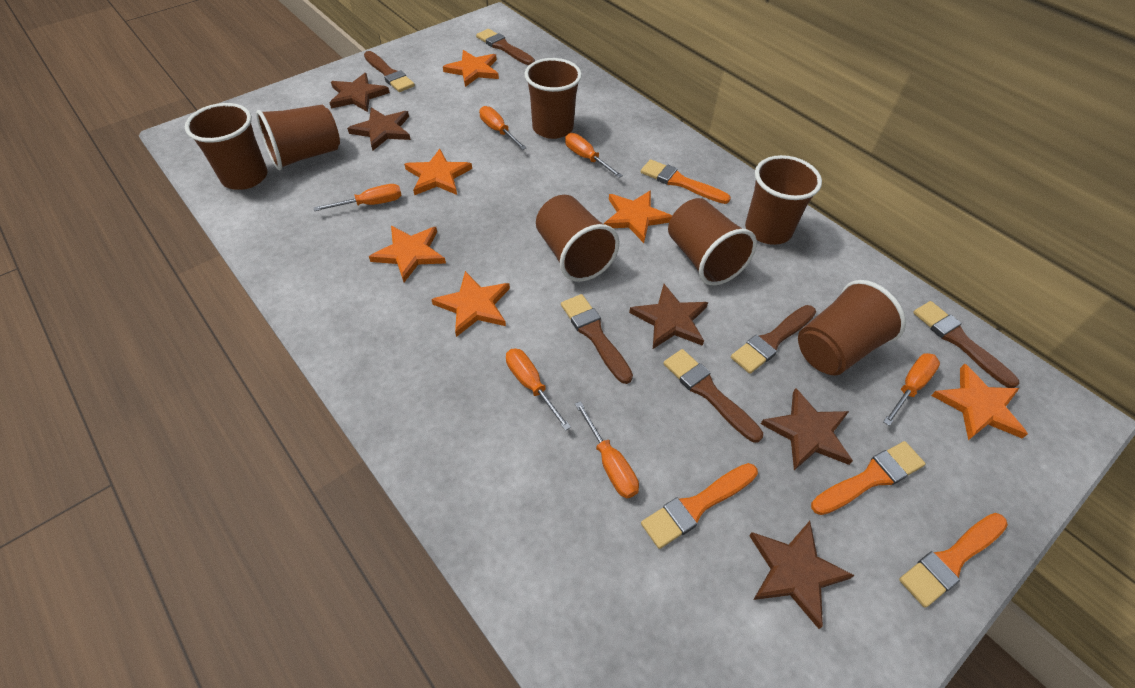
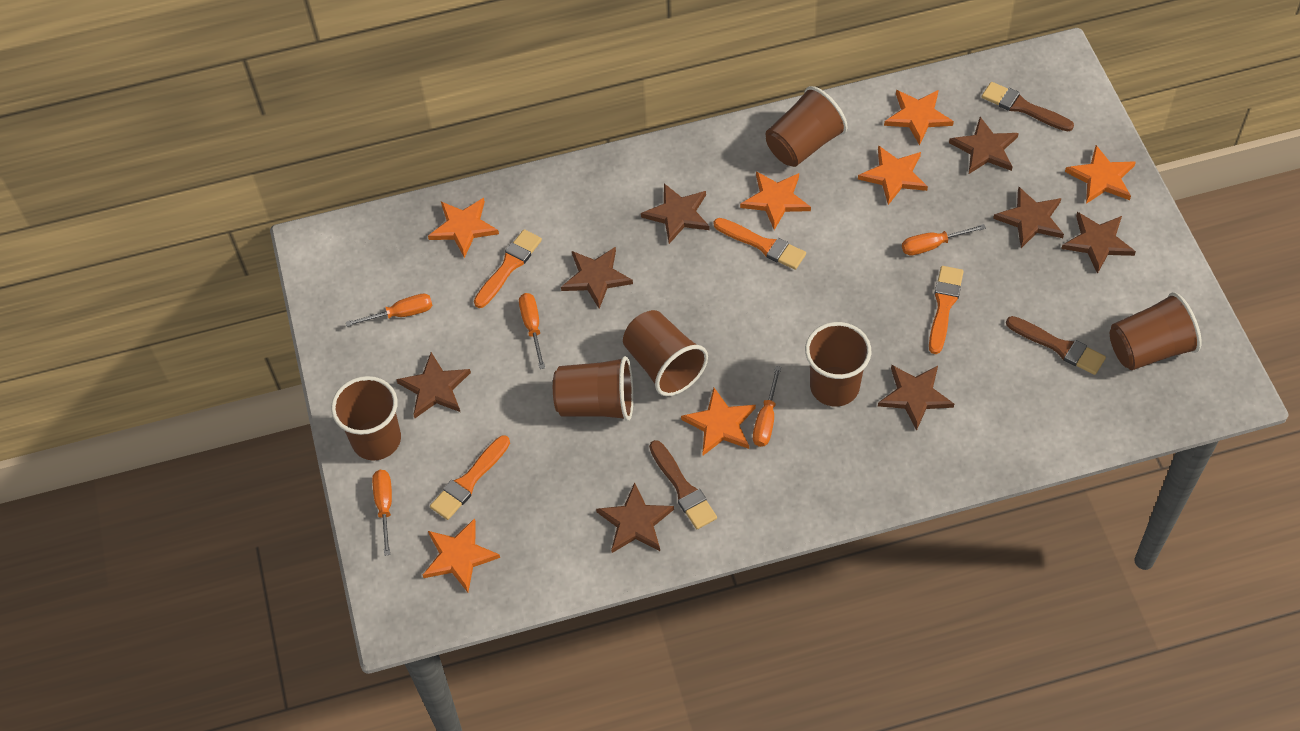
brown brush: 6 -> 3
brown cup: 7 -> 6
brown star: 5 -> 8
orange screwdriver: 6 -> 5
orange star: 6 -> 7

